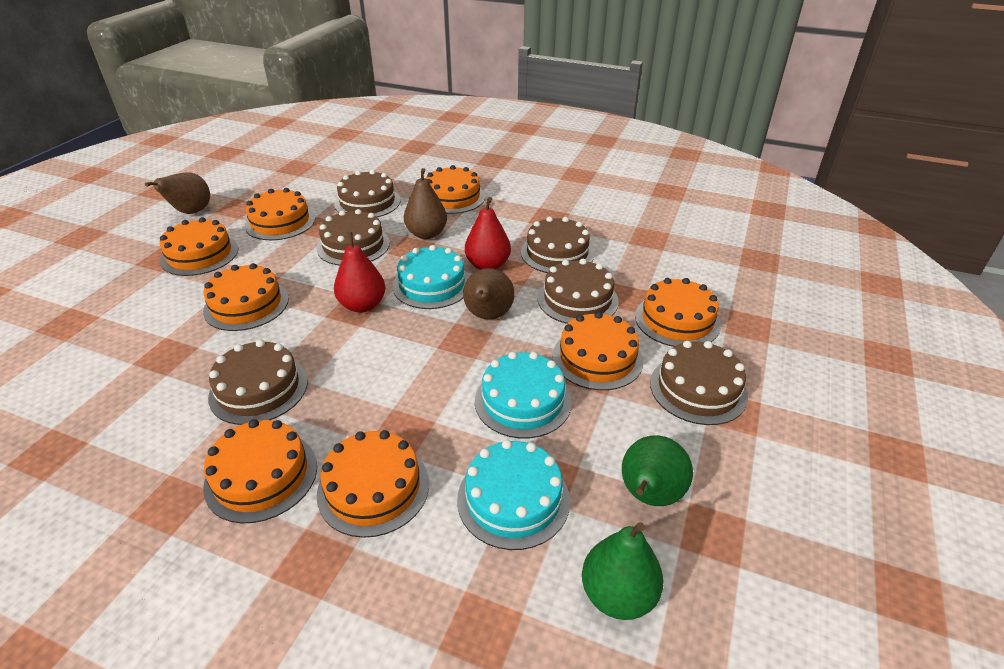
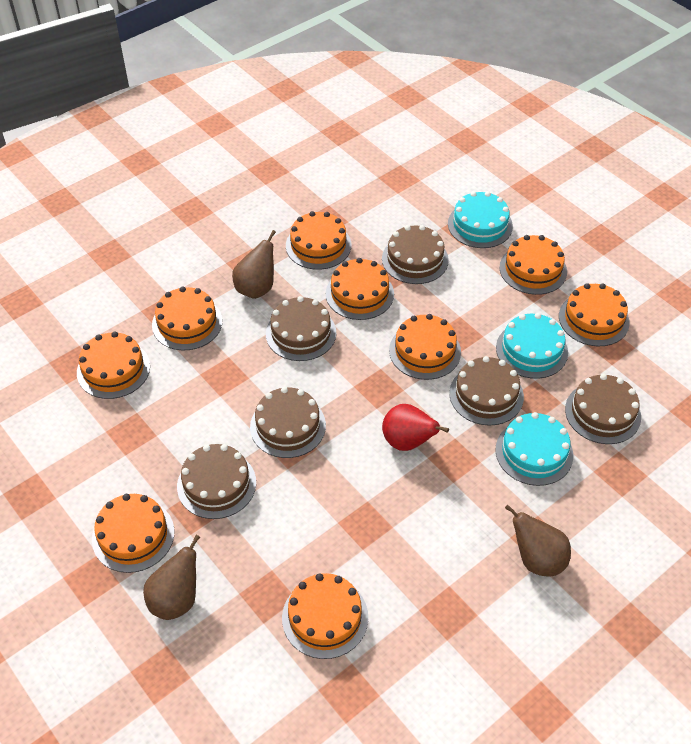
green pear: 2 -> 0
orange cake: 8 -> 9
red pear: 2 -> 1

